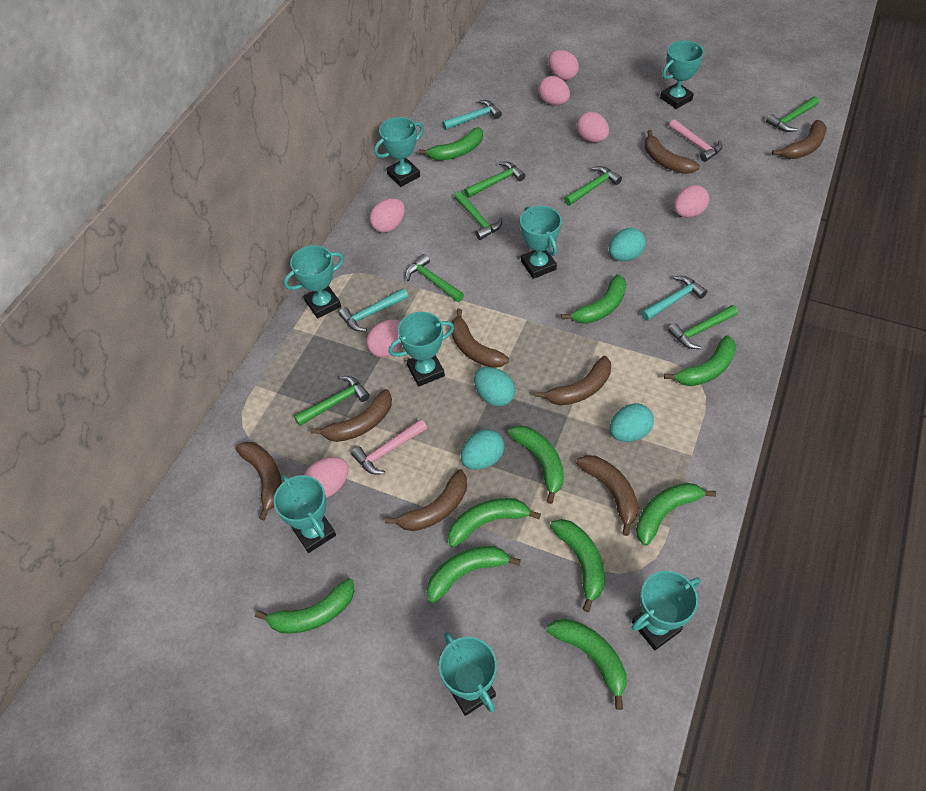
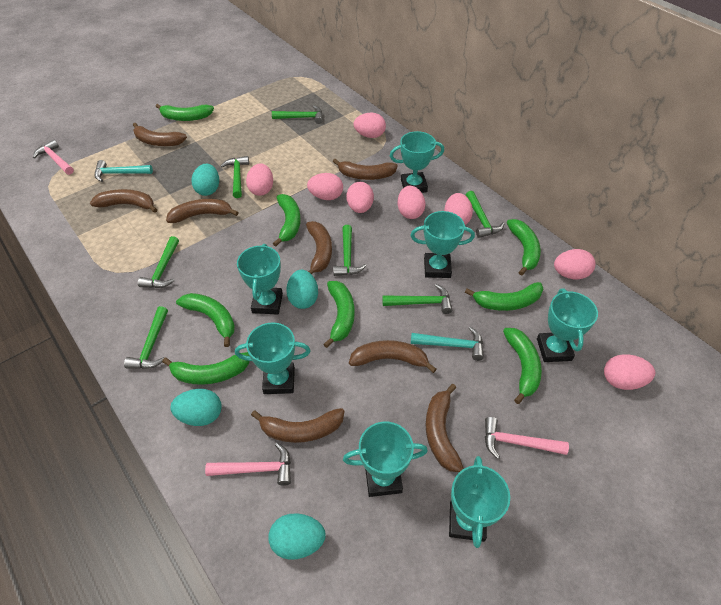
green banana: 10 -> 8
pink egg: 7 -> 8
pink hammer: 2 -> 3
turquoise hammer: 3 -> 2
turquoise trophy: 8 -> 7

